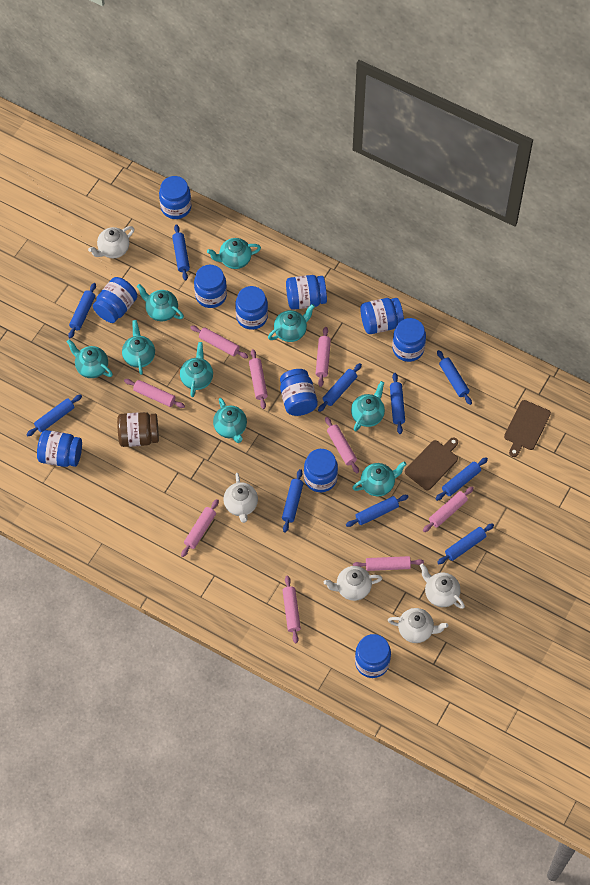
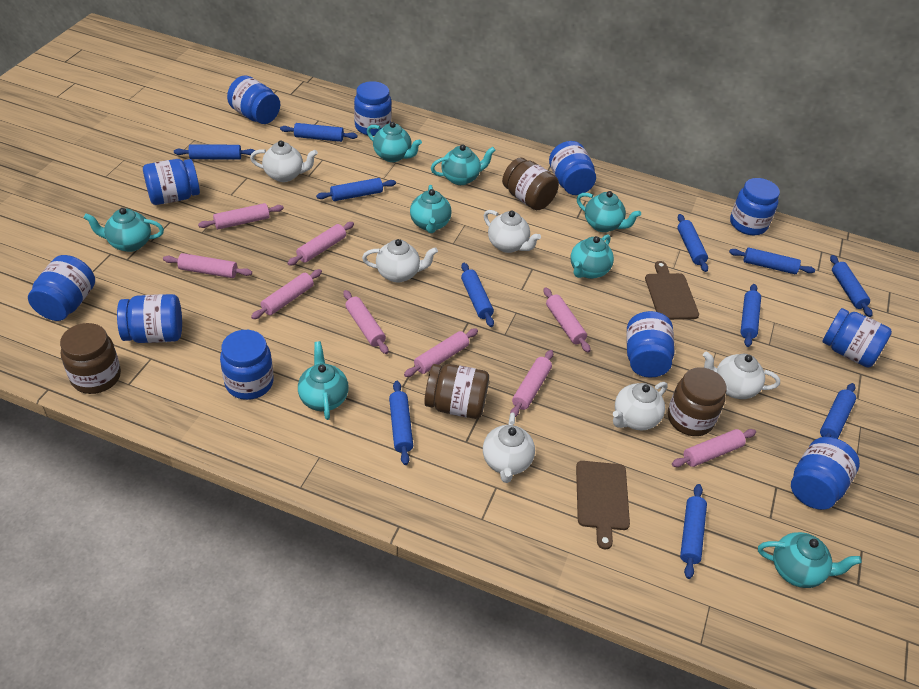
blue rolling pin: 10 -> 11
brown jar: 1 -> 4
turquoise teapot: 9 -> 8
white teapot: 5 -> 6

